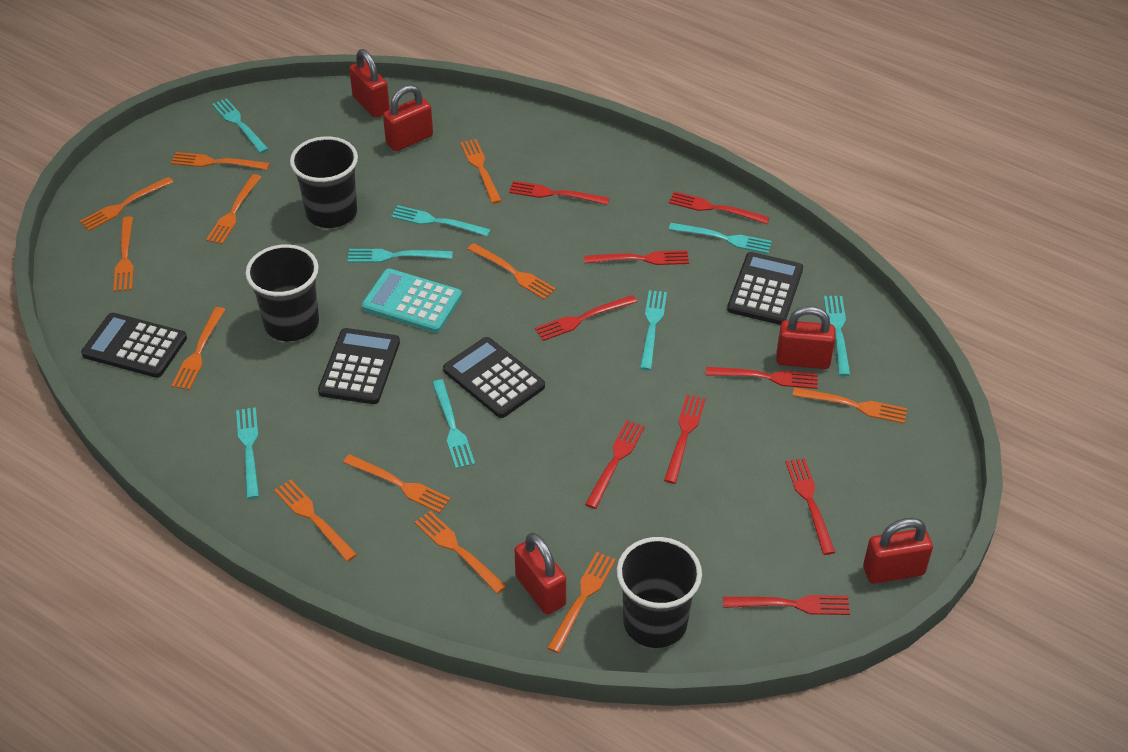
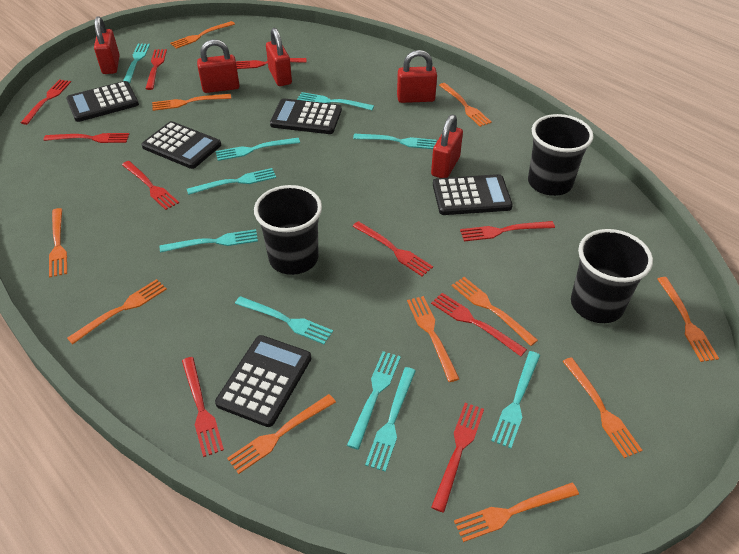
black calculator: 4 -> 5
orange fork: 12 -> 11
red fork: 9 -> 10
turquoise calculator: 1 -> 0
turquoise fork: 8 -> 10

